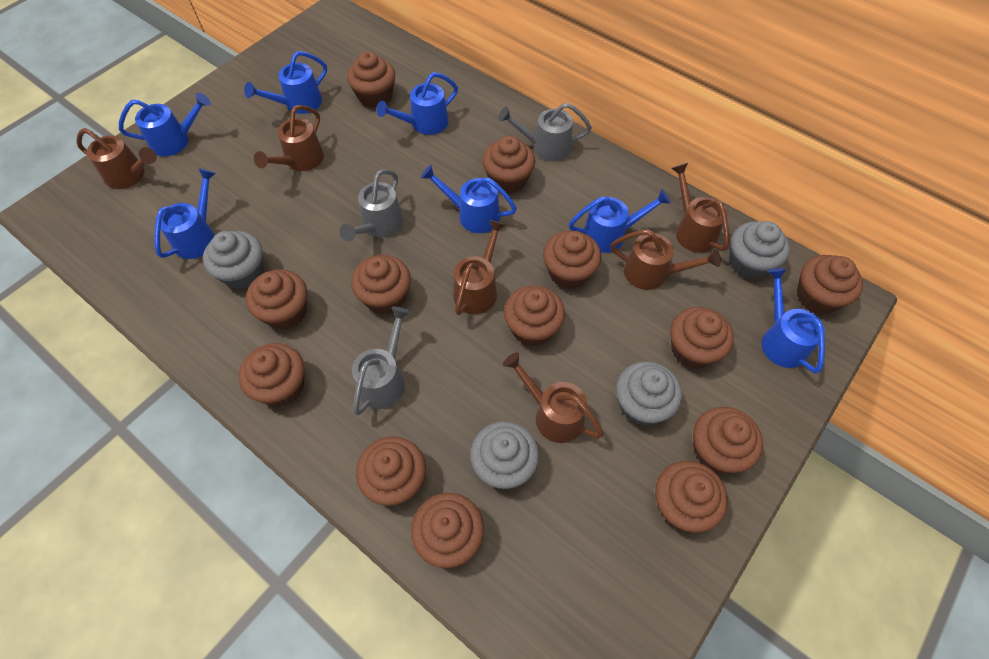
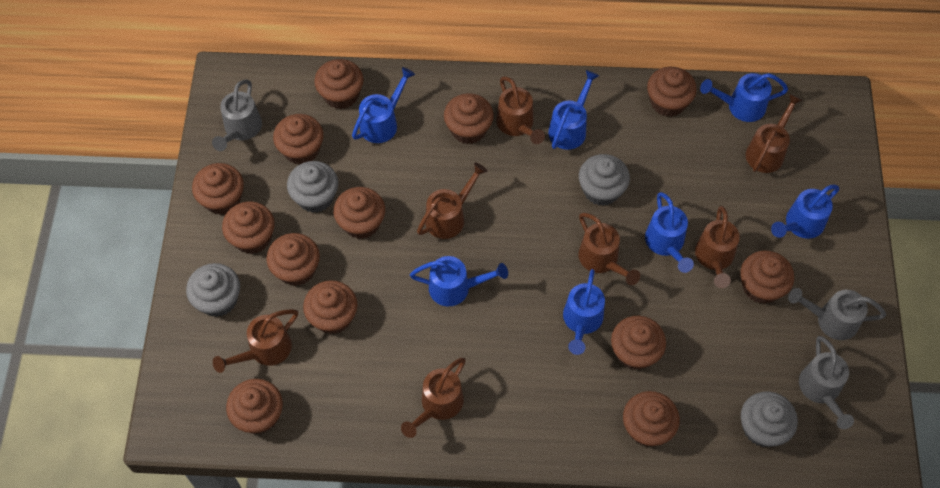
brown watering can: 6 -> 7

